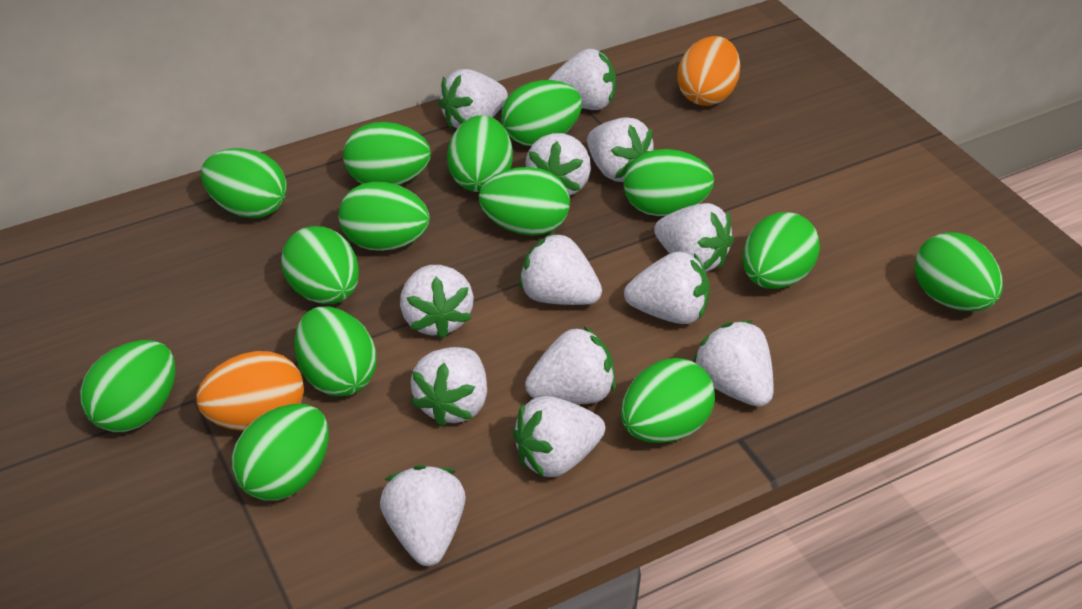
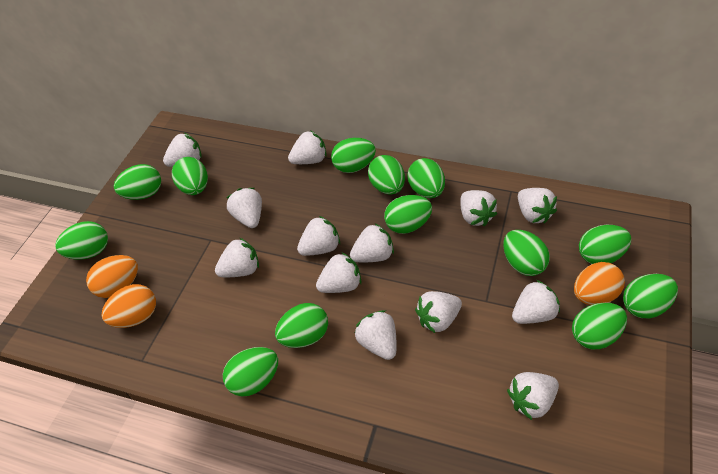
green egg: 14 -> 13
orange egg: 2 -> 3

